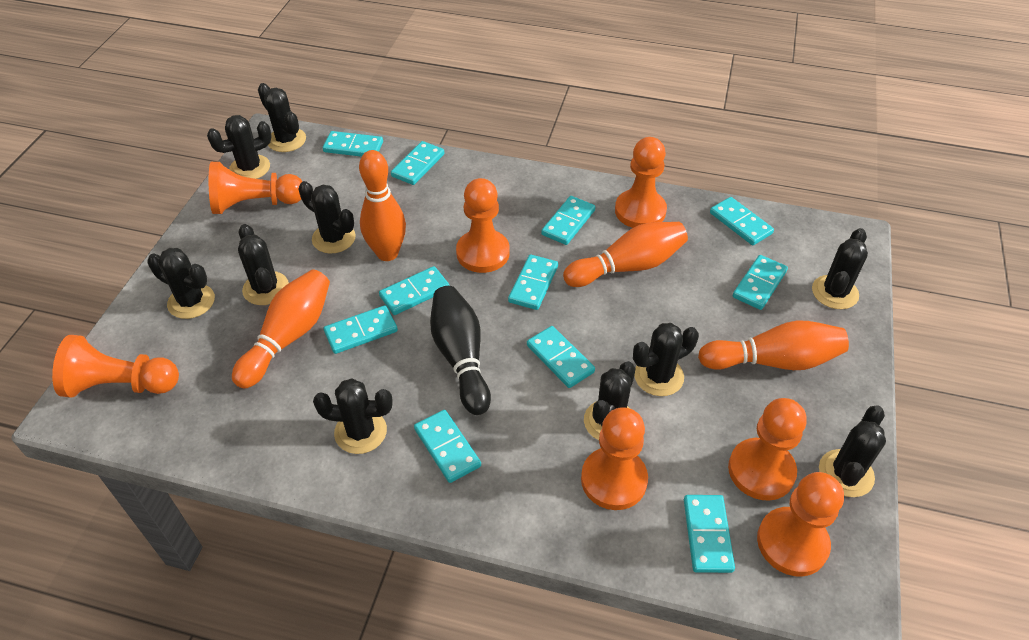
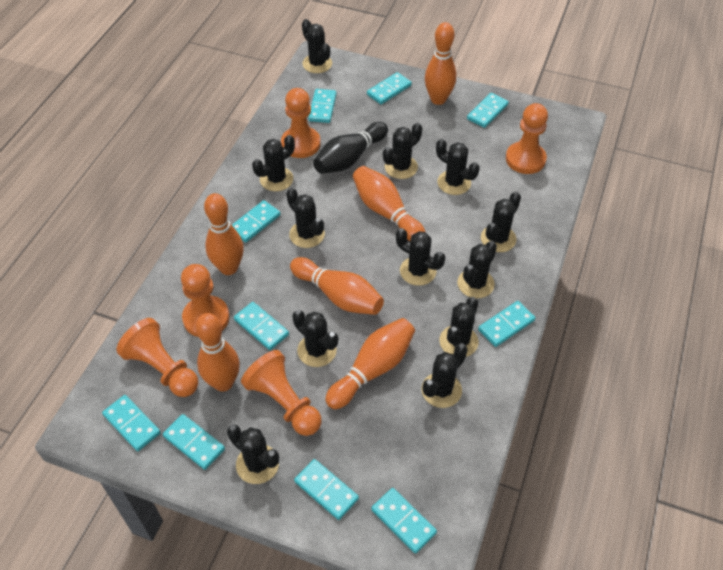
black cactus: 10 -> 12
orange bowling pin: 4 -> 6
orange pawn: 7 -> 5
turquoise domino: 11 -> 10

